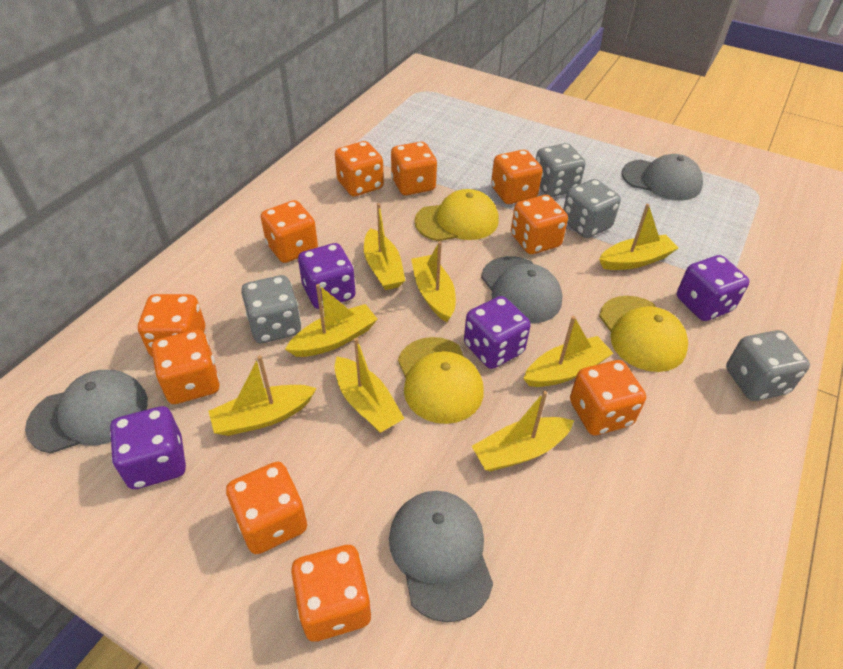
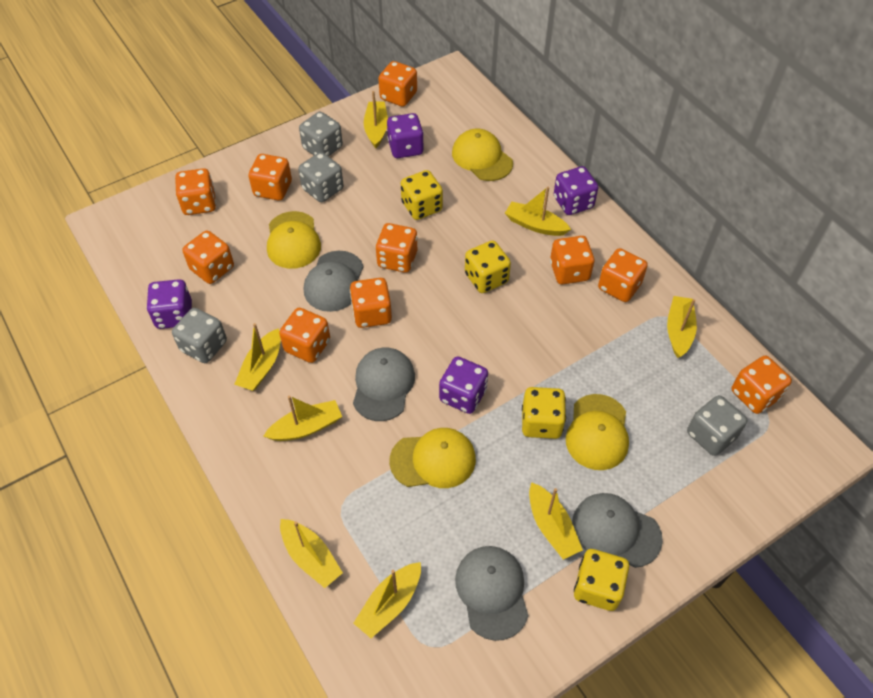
yellow cap: 3 -> 4
yellow dice: 0 -> 4

